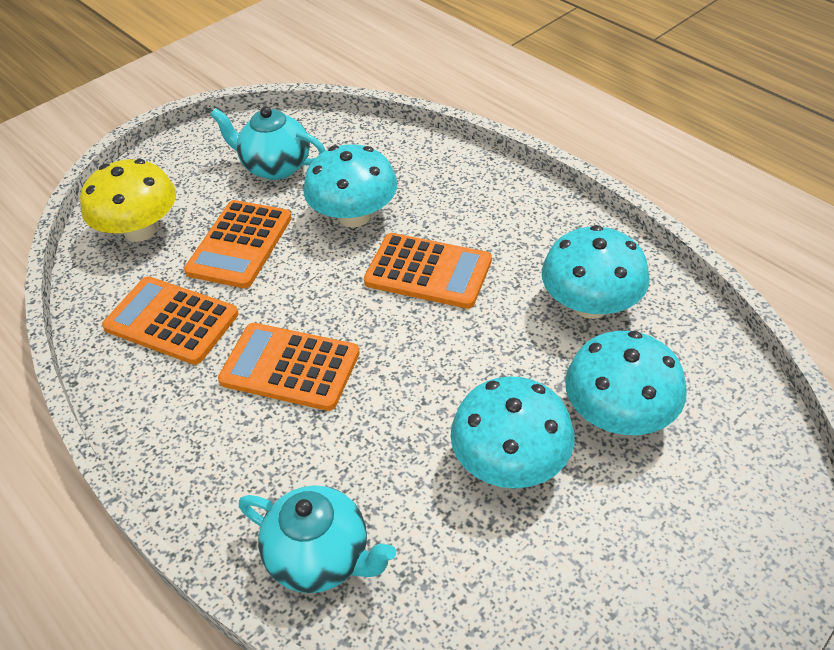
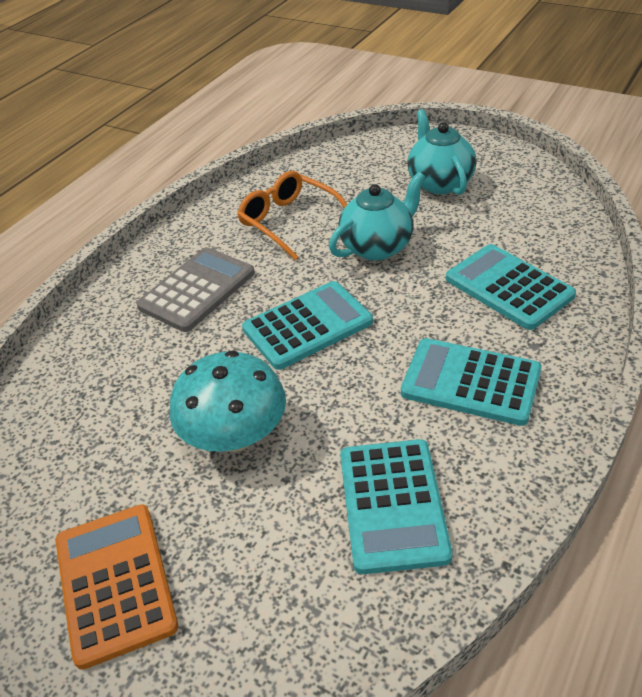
grey calculator: 0 -> 1
orange calculator: 4 -> 1
orange glasses: 0 -> 1
turquoise calculator: 0 -> 4
turquoise mushroom: 4 -> 1
yellow mushroom: 1 -> 0

